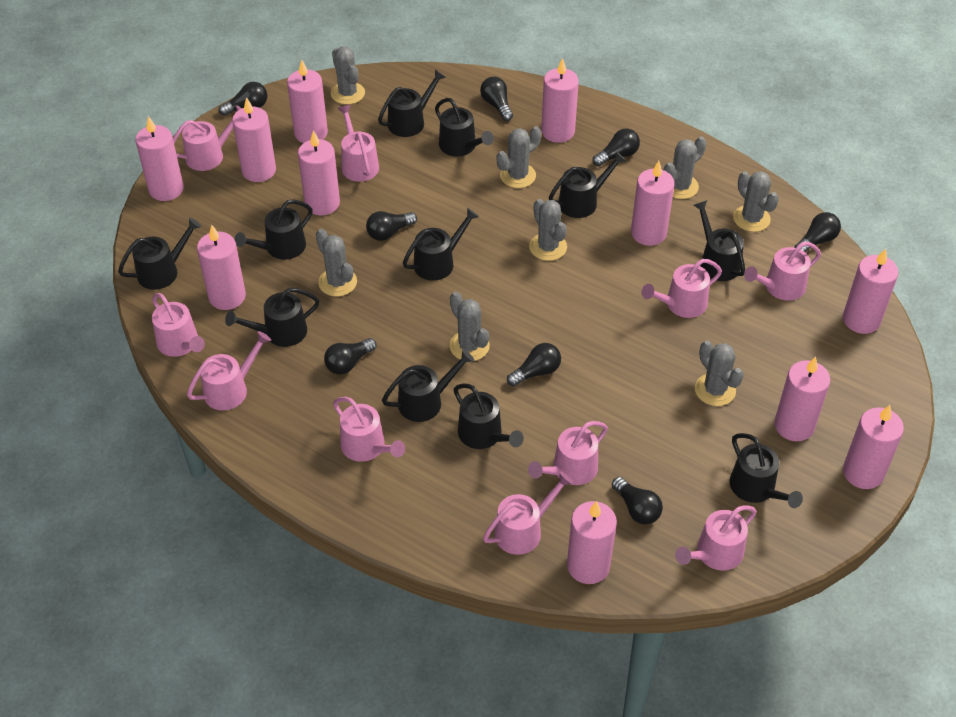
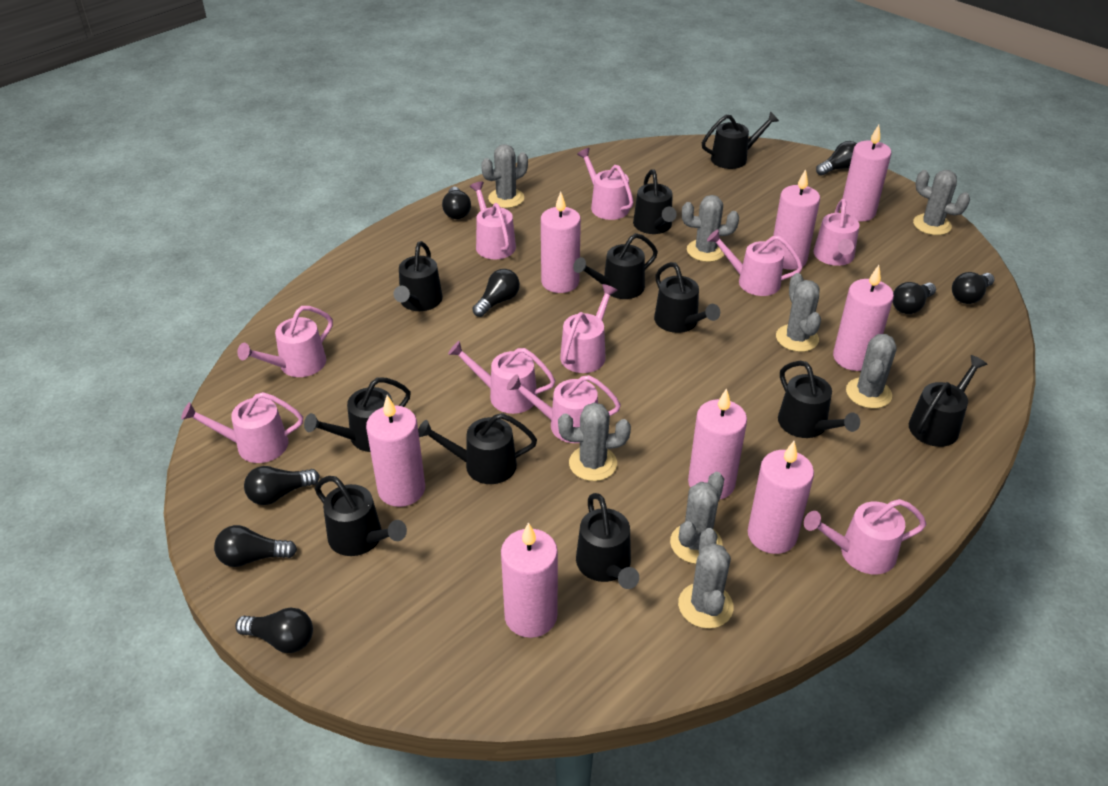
pink candle: 11 -> 8

